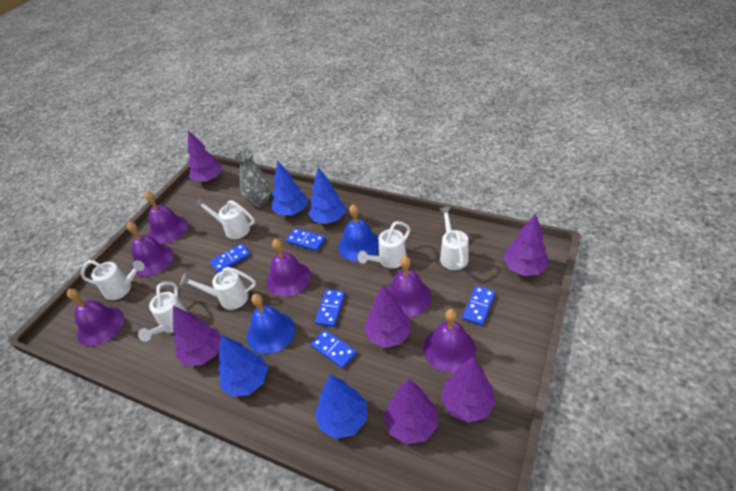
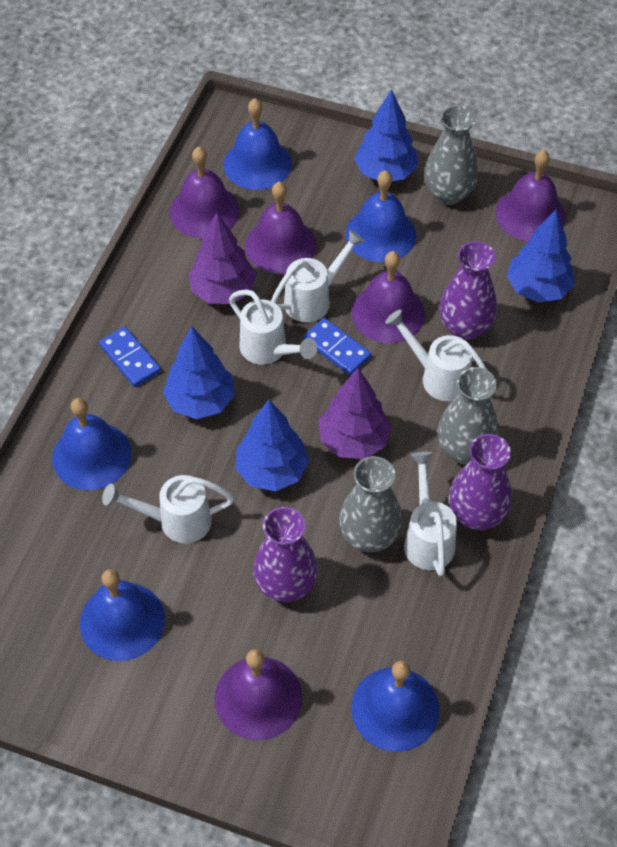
blue bell: 2 -> 5
blue domino: 5 -> 2
grey vase: 1 -> 3
purple bell: 6 -> 5
purple tree: 6 -> 2
purple vase: 0 -> 3
white watering can: 6 -> 5

